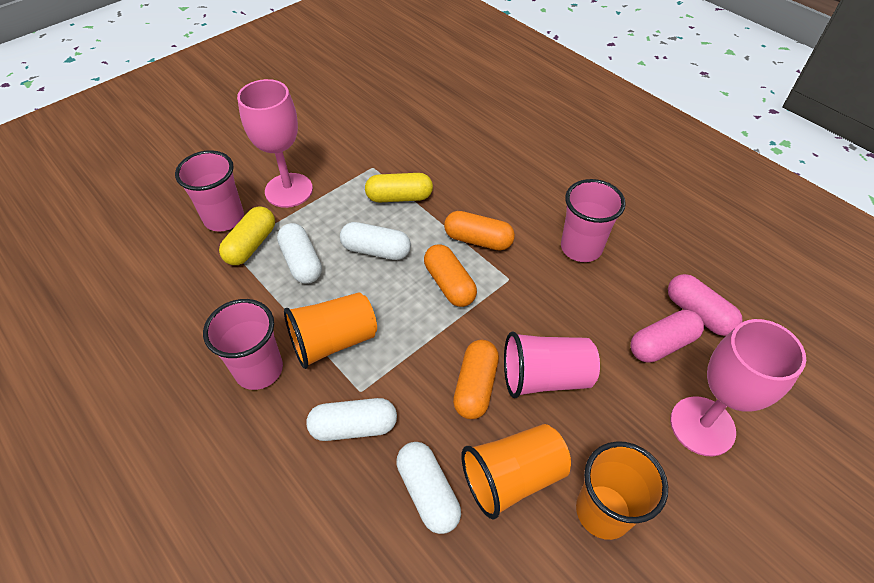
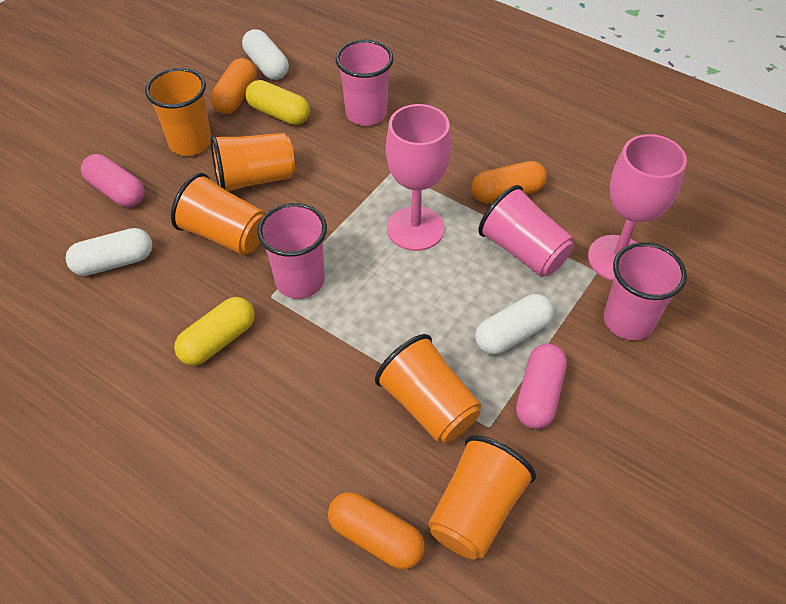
orange cup: 3 -> 5
white capsule: 4 -> 3

